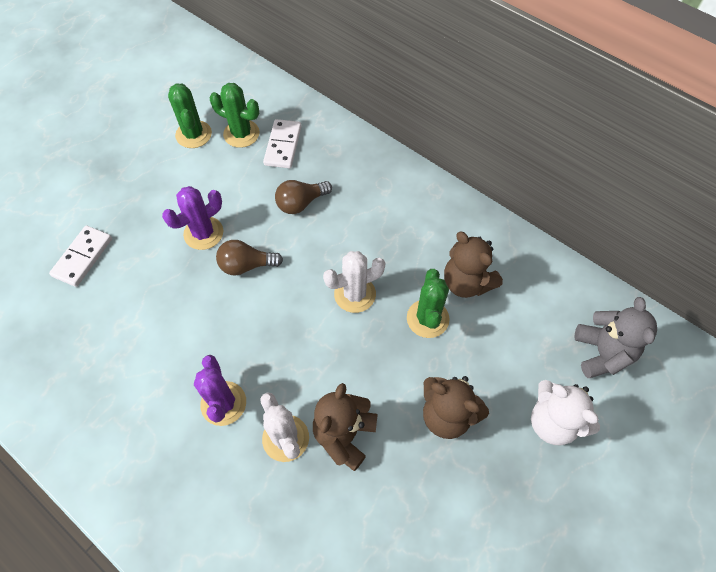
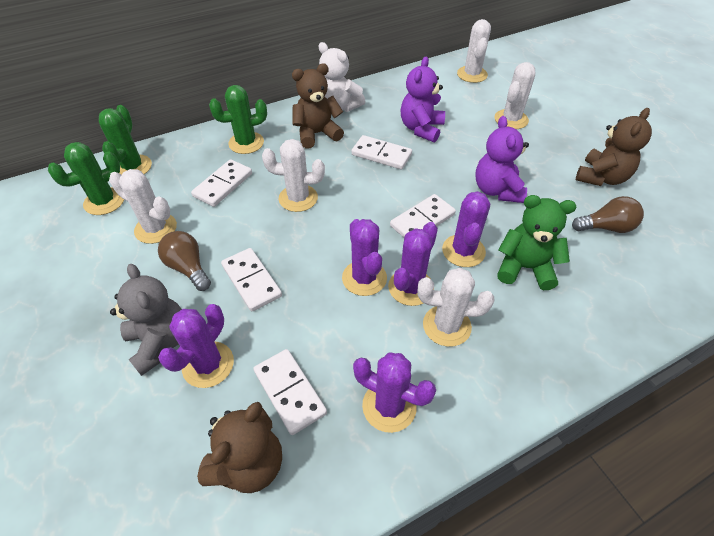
green teddy bear: 0 -> 1
purple cactus: 2 -> 5
purple teddy bear: 0 -> 2
white cactus: 2 -> 5
white domino: 2 -> 5

